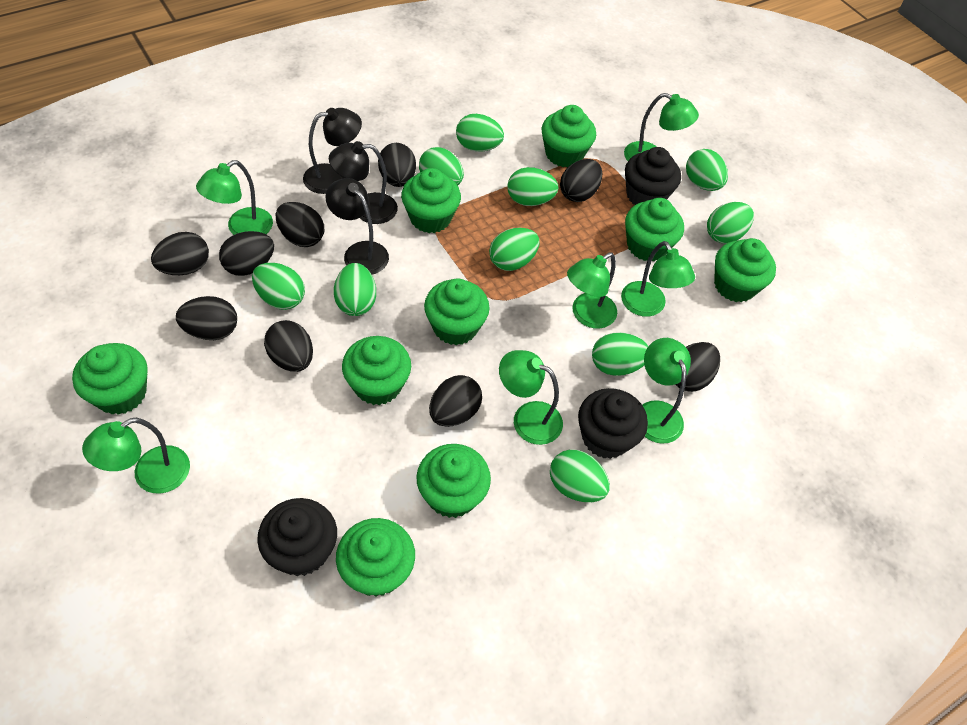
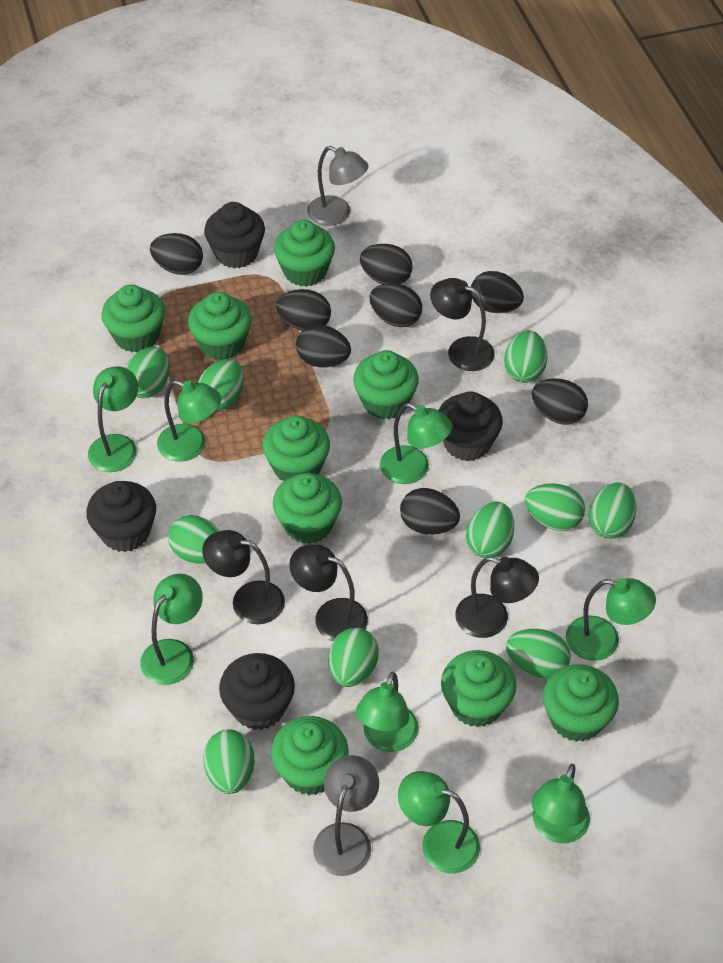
black cupcake: 3 -> 4
black egg: 9 -> 8
black lamp: 3 -> 4
green lamp: 7 -> 8
grey lamp: 0 -> 2

